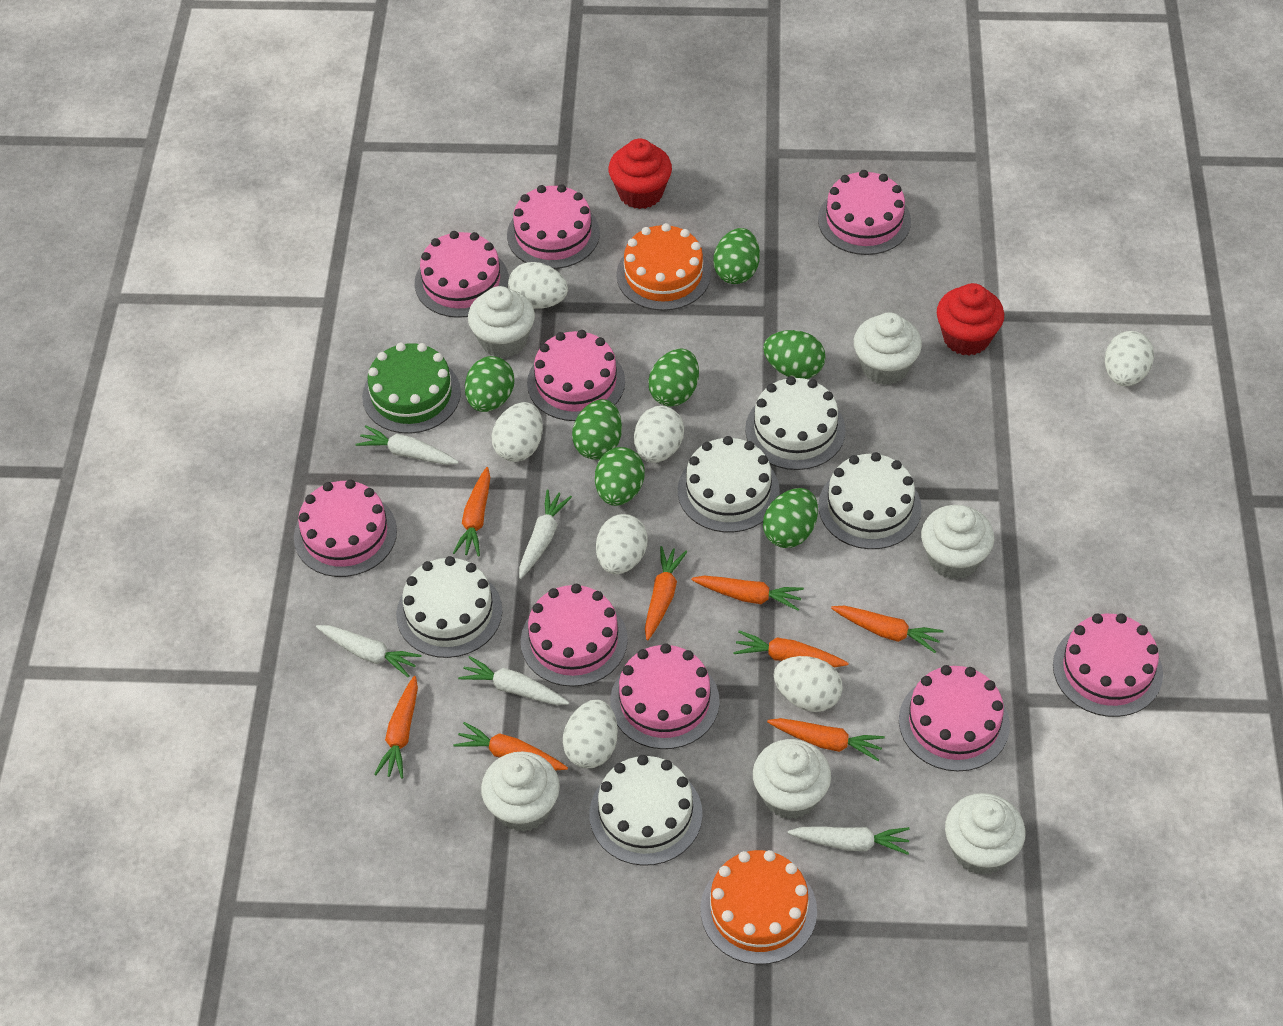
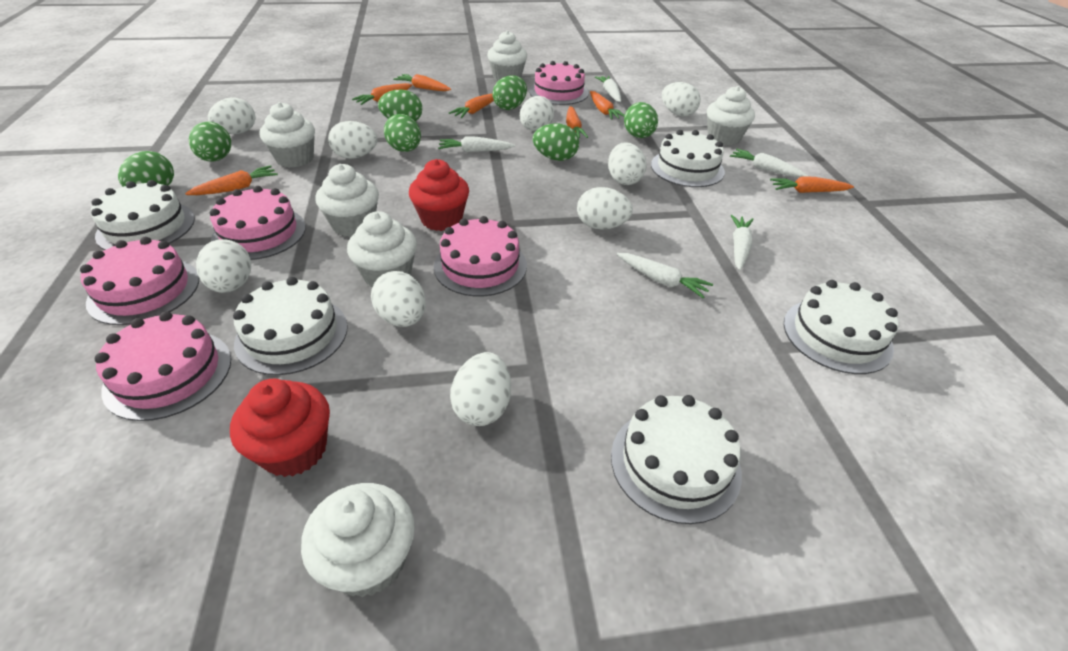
green cake: 1 -> 0
orange cake: 2 -> 0
orange carrot: 8 -> 7
pink cake: 9 -> 5
white egg: 7 -> 9

